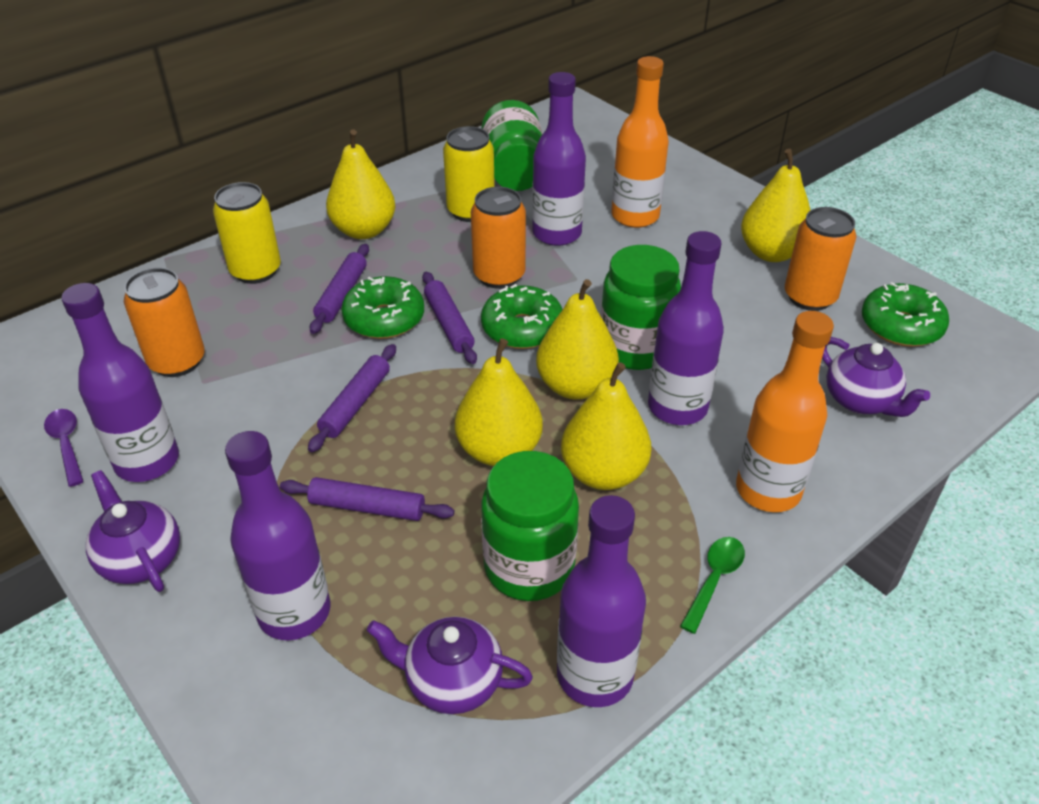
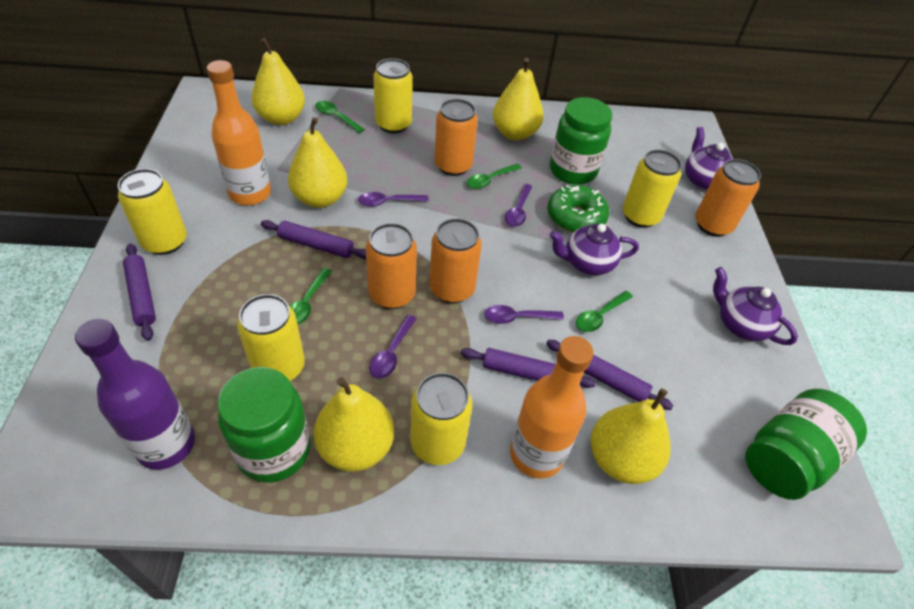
green donut: 3 -> 1
green spoon: 1 -> 4
orange can: 3 -> 4
purple bottle: 5 -> 1
purple spoon: 1 -> 4
yellow can: 2 -> 5

